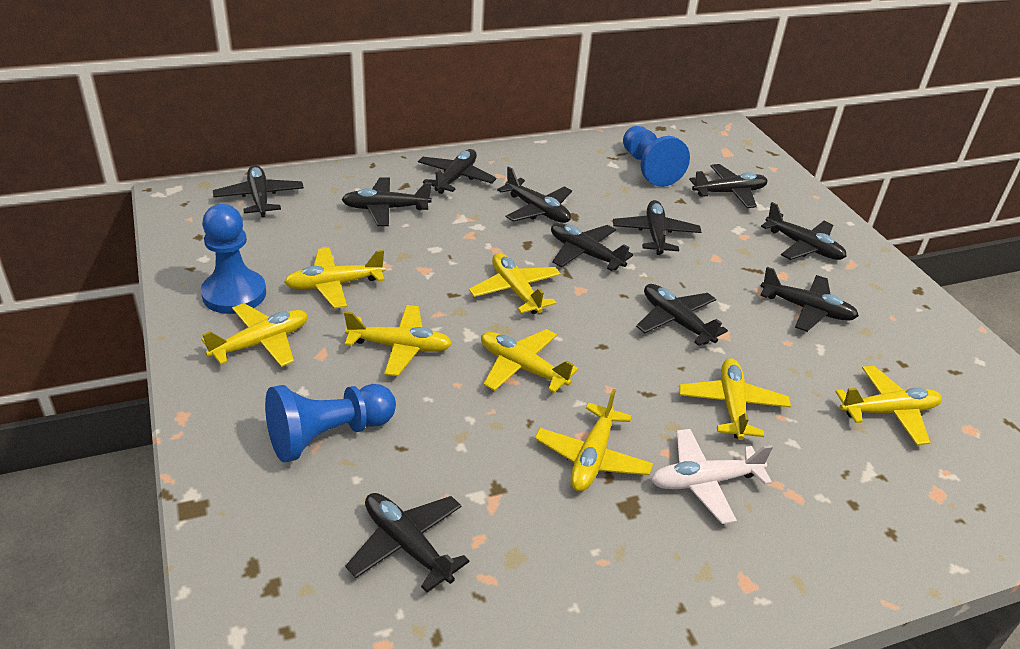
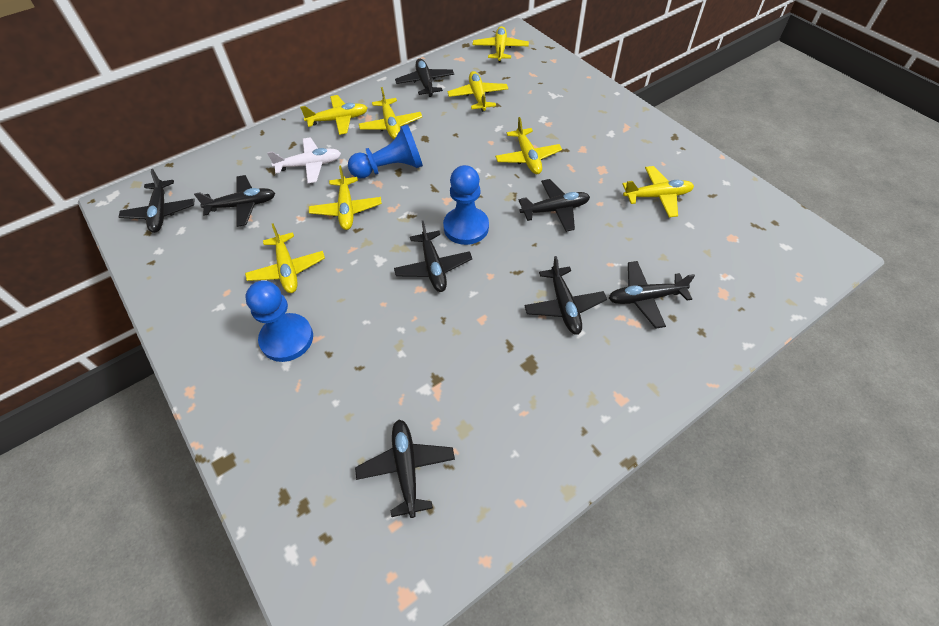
black plane: 11 -> 8

